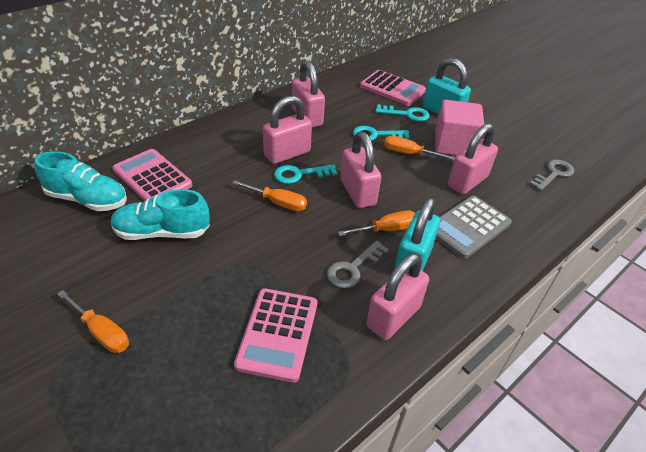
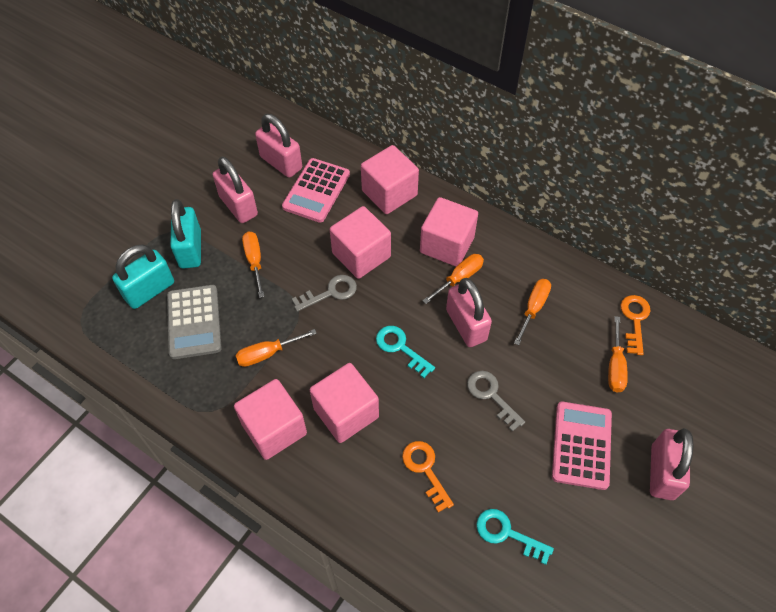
orange key: 0 -> 2
orange screwdriver: 4 -> 5
pink calculator: 3 -> 2
pink cube: 1 -> 5
pink padlock: 5 -> 4
turquoise key: 3 -> 2
turquoise shoe: 2 -> 0

